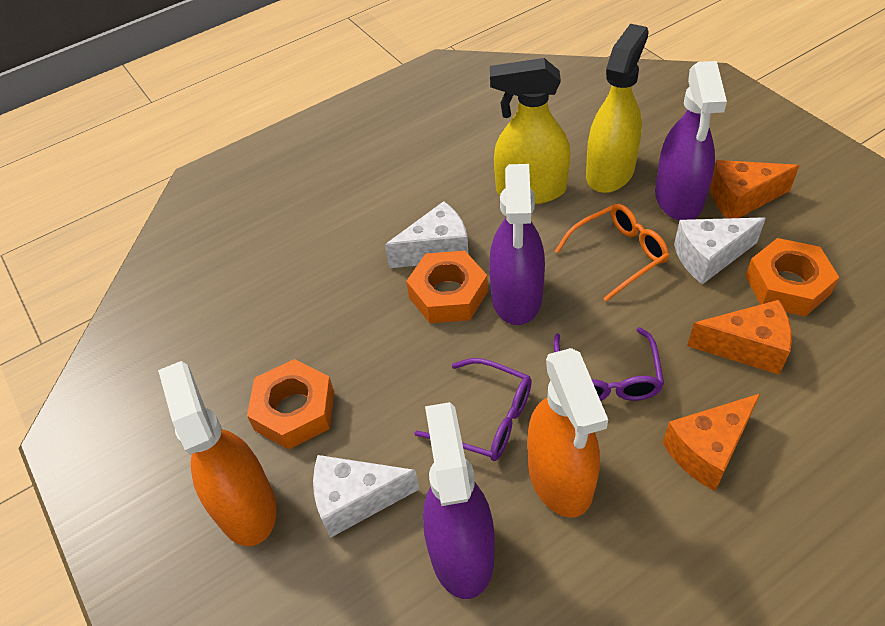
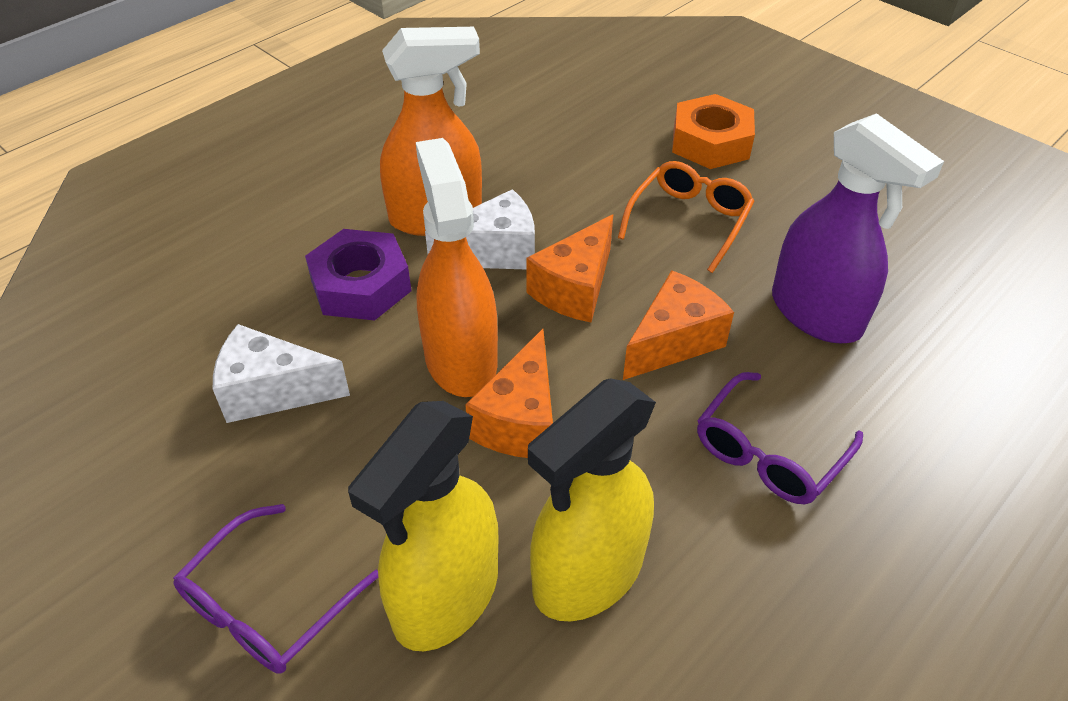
orange nut: 3 -> 1
purple nut: 0 -> 1
purple spray bottle: 3 -> 1
white cheese: 3 -> 2

